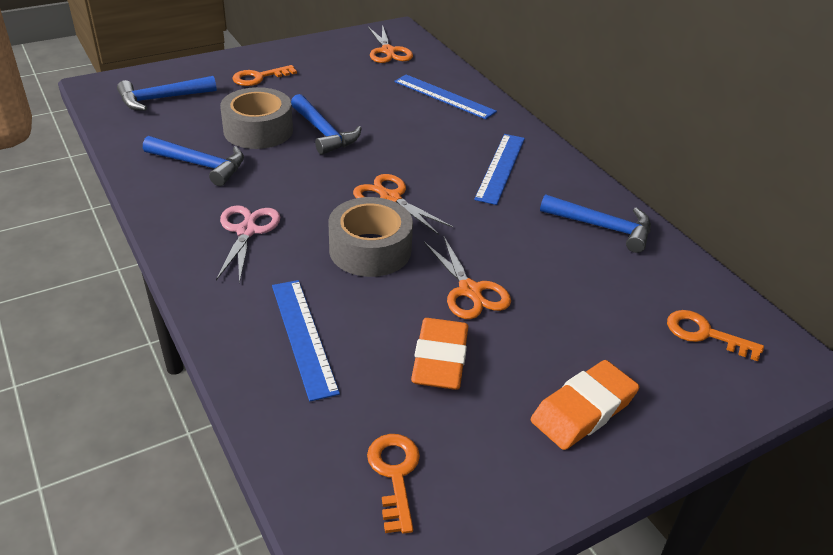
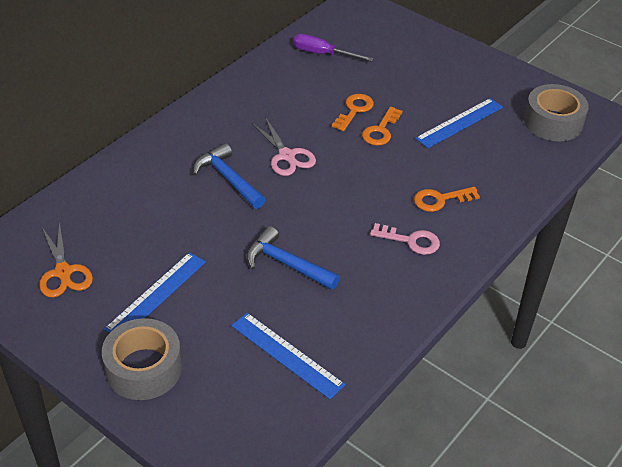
blue hammer: 4 -> 2
orange eraser: 2 -> 0
orange scissors: 3 -> 1
pink key: 0 -> 1
purple screwdriver: 0 -> 1

